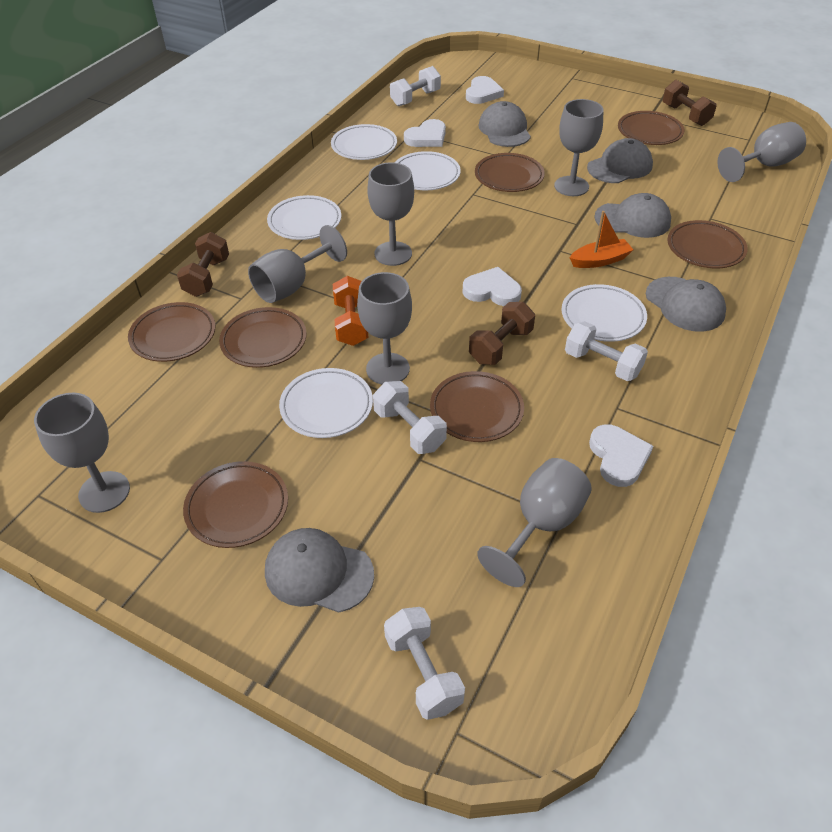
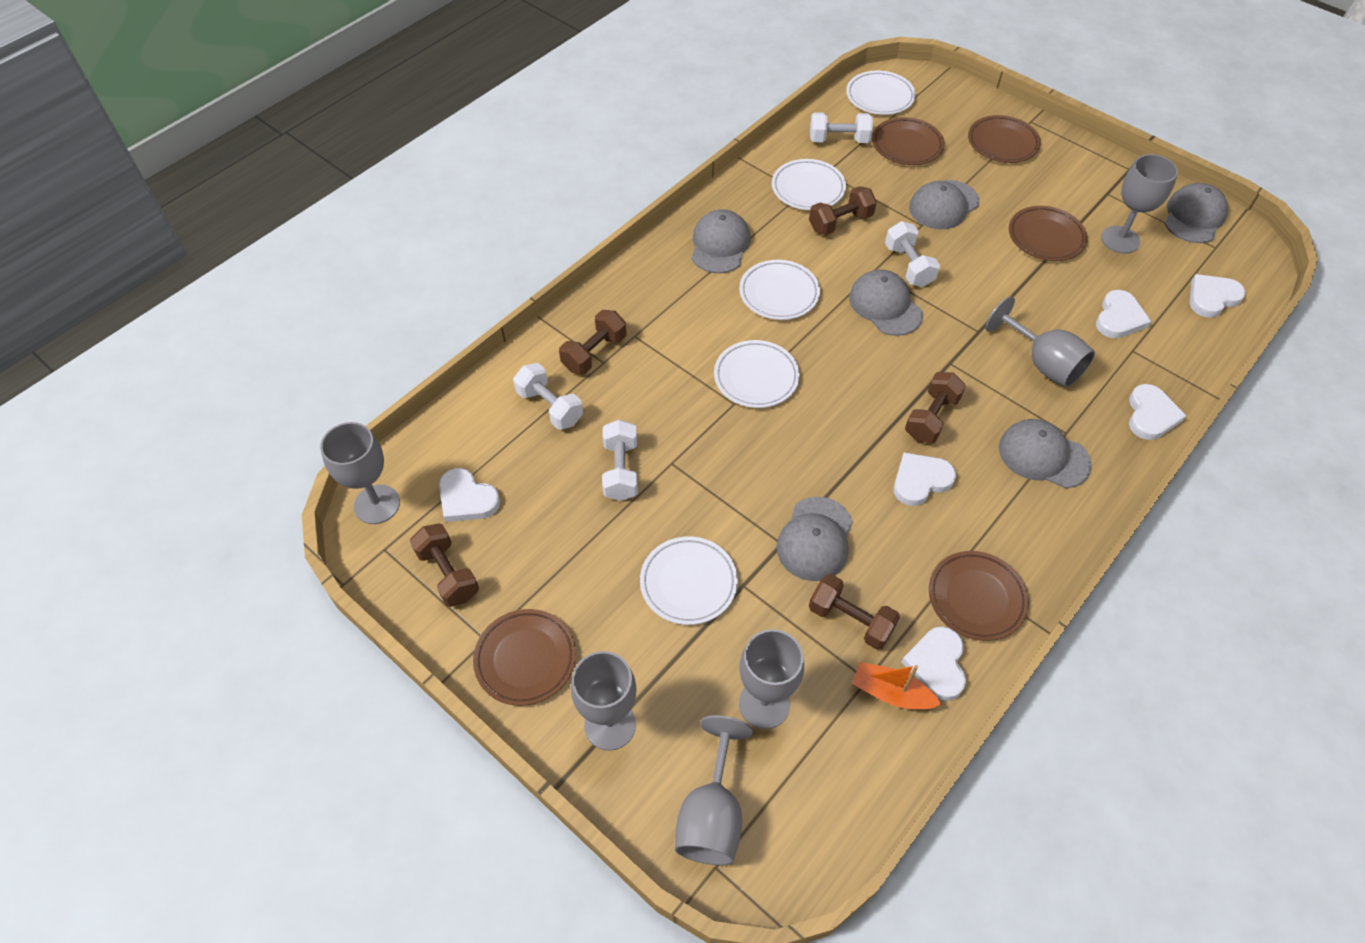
brown dumbbell: 3 -> 5
brown plate: 7 -> 5
grey cap: 5 -> 6
grey goblet: 7 -> 6
orange dumbbell: 1 -> 0
white heart: 4 -> 6

